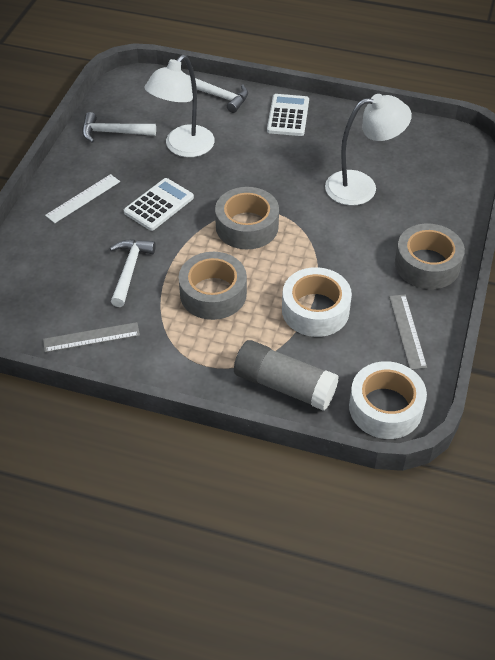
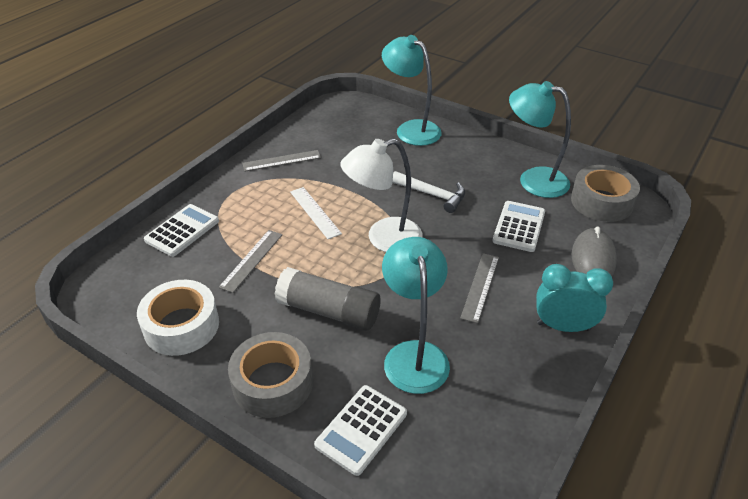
grey mouse: 0 -> 1
grey ruler: 2 -> 3
grey tape: 3 -> 2
turquoise clock: 0 -> 1
turquoise lamp: 0 -> 3
white calculator: 2 -> 3
white hammer: 3 -> 1
white lamp: 2 -> 1
white tape: 2 -> 1

